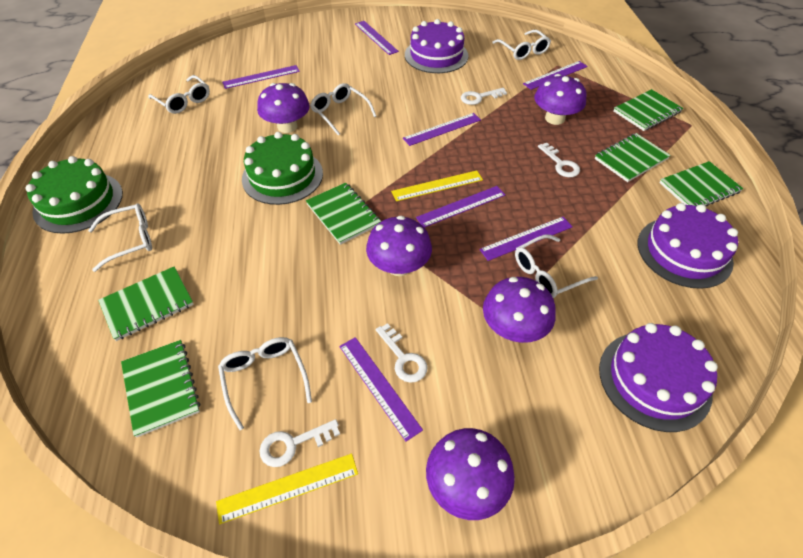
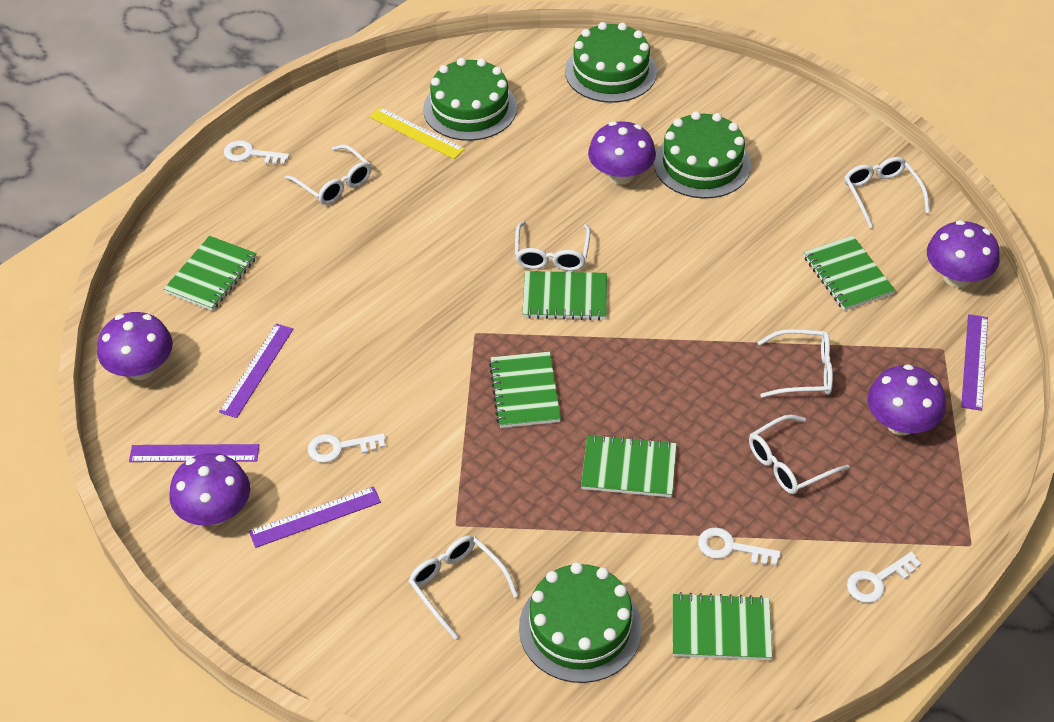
green cake: 2 -> 4
purple cake: 3 -> 0
purple ruler: 7 -> 4
yellow ruler: 2 -> 1

